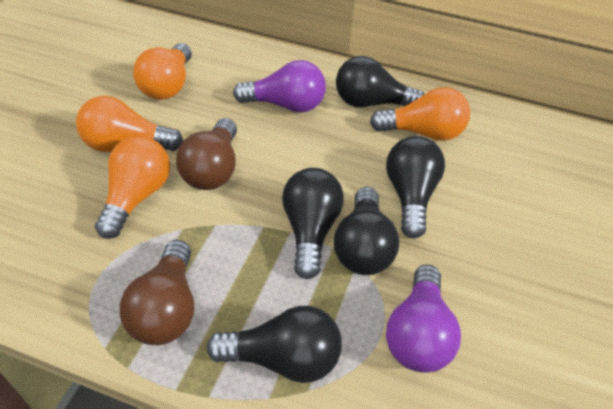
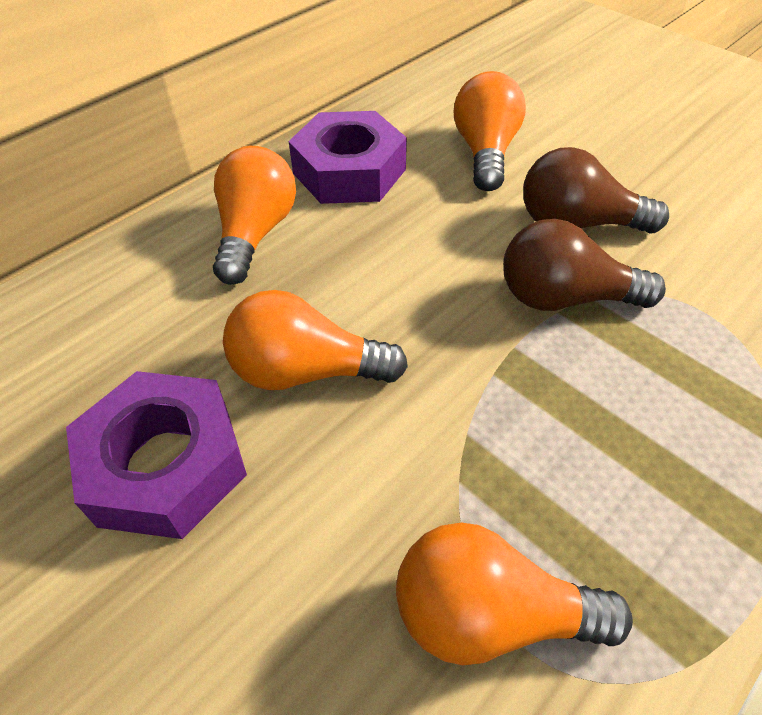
black light bulb: 5 -> 0
purple light bulb: 2 -> 0
purple nut: 0 -> 2

